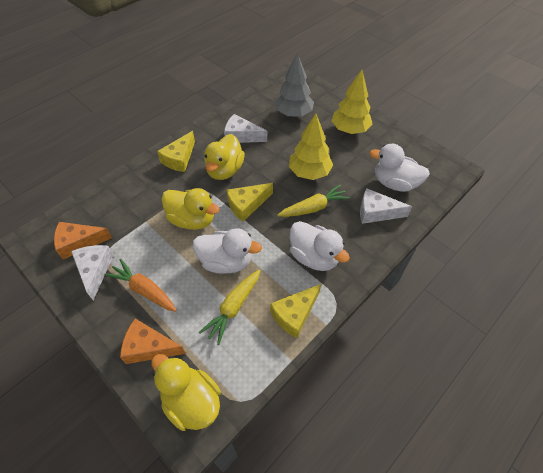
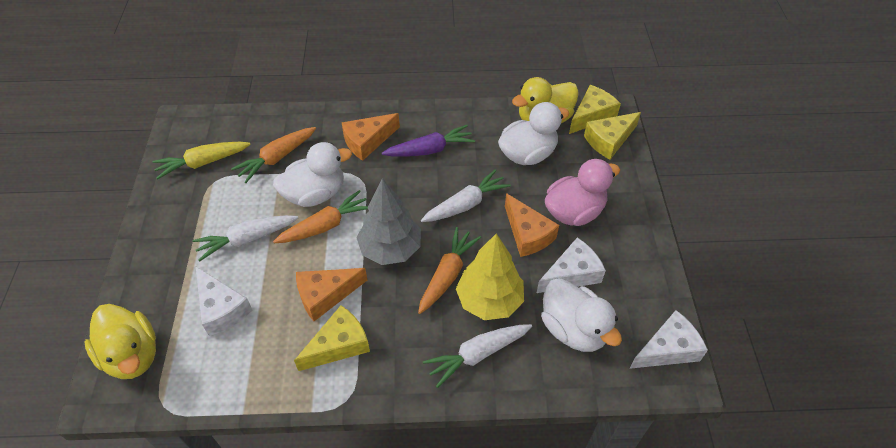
orange carrot: 1 -> 3
orange cheese: 2 -> 3
pink duck: 0 -> 1
purple carrot: 0 -> 1
white carrot: 0 -> 3
yellow carrot: 2 -> 1
yellow duck: 3 -> 2
yellow tree: 2 -> 1

